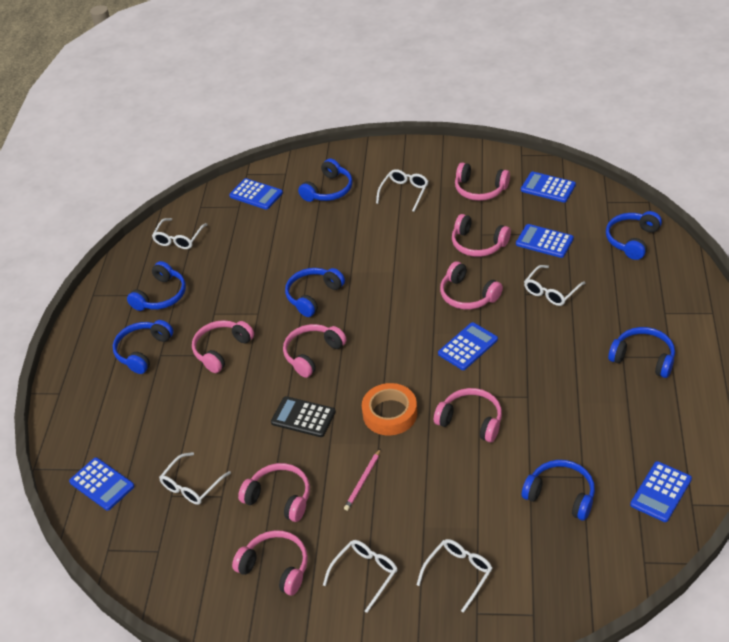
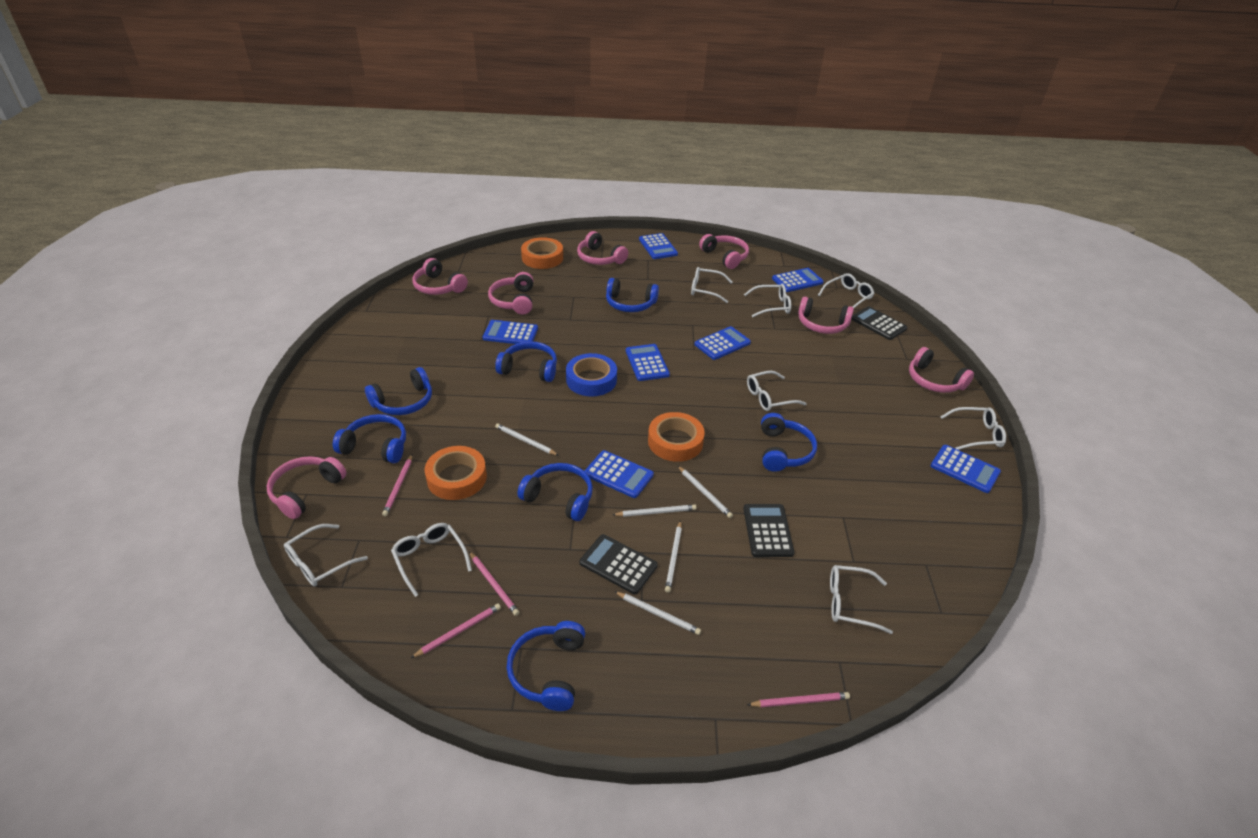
black calculator: 1 -> 3
blue calculator: 6 -> 7
blue tape: 0 -> 1
orange tape: 1 -> 3
pink headphones: 8 -> 7
pink pencil: 1 -> 4
white glasses: 6 -> 8
white pencil: 0 -> 5

